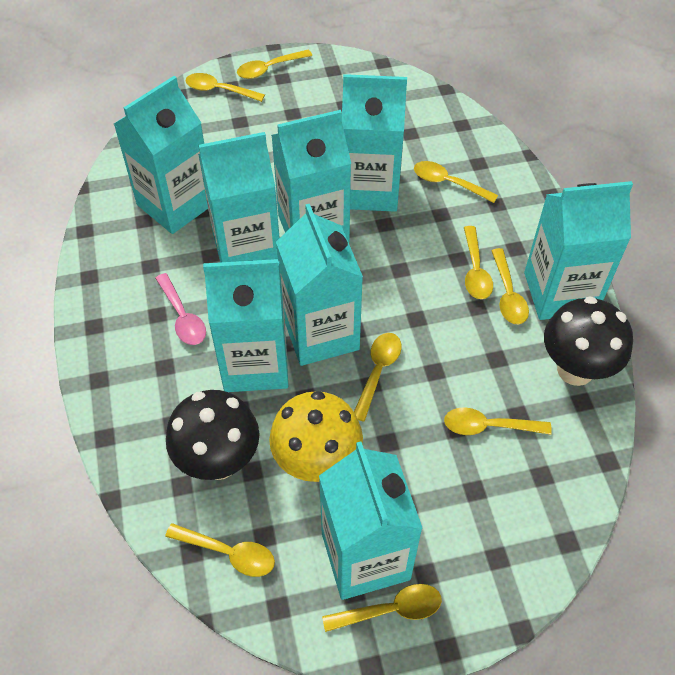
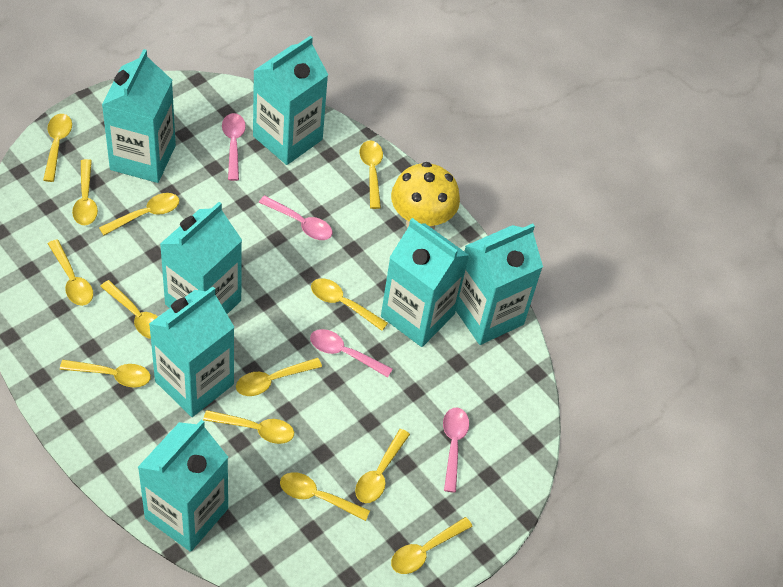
black mushroom: 2 -> 0
pink spoon: 1 -> 4
turquoise carton: 8 -> 7
yellow spoon: 9 -> 13

